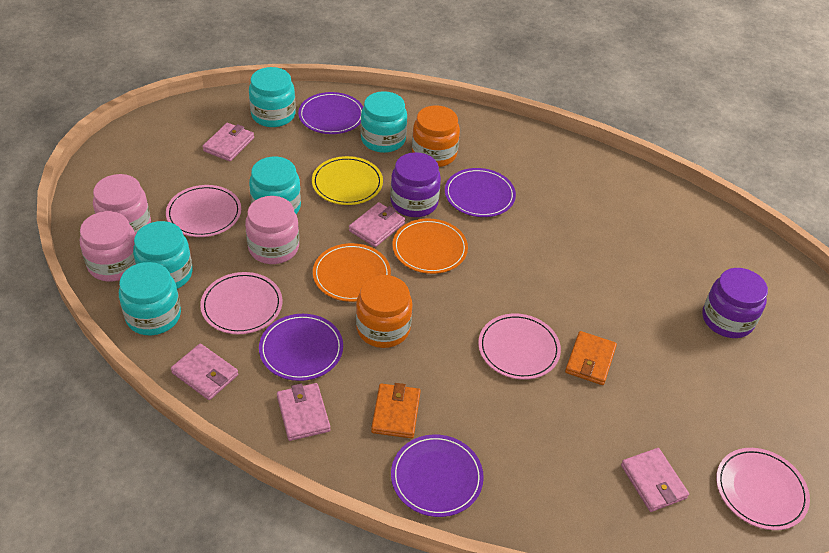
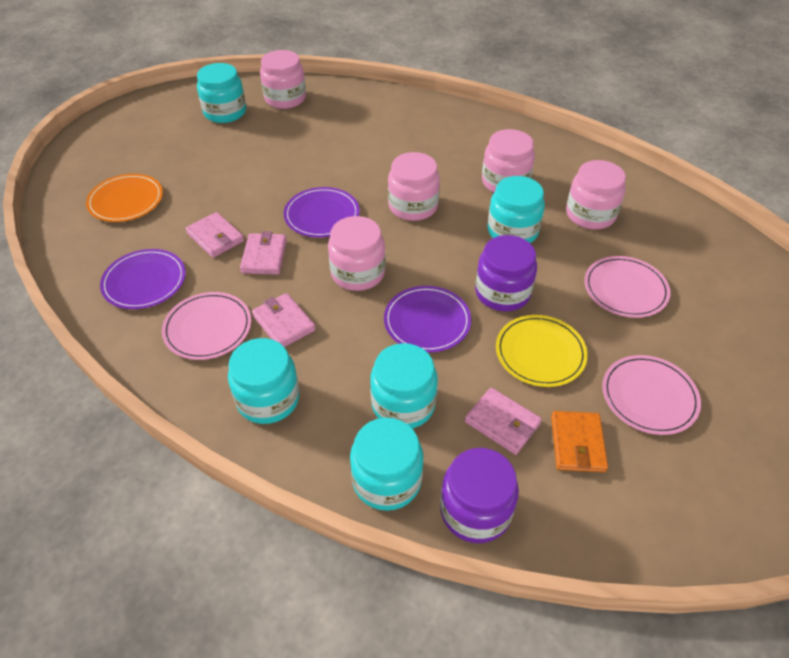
orange jar: 2 -> 0
orange plate: 2 -> 1
orange wallet: 2 -> 1
pink jar: 3 -> 5
pink plate: 4 -> 3
pink wallet: 5 -> 4
purple plate: 4 -> 3

